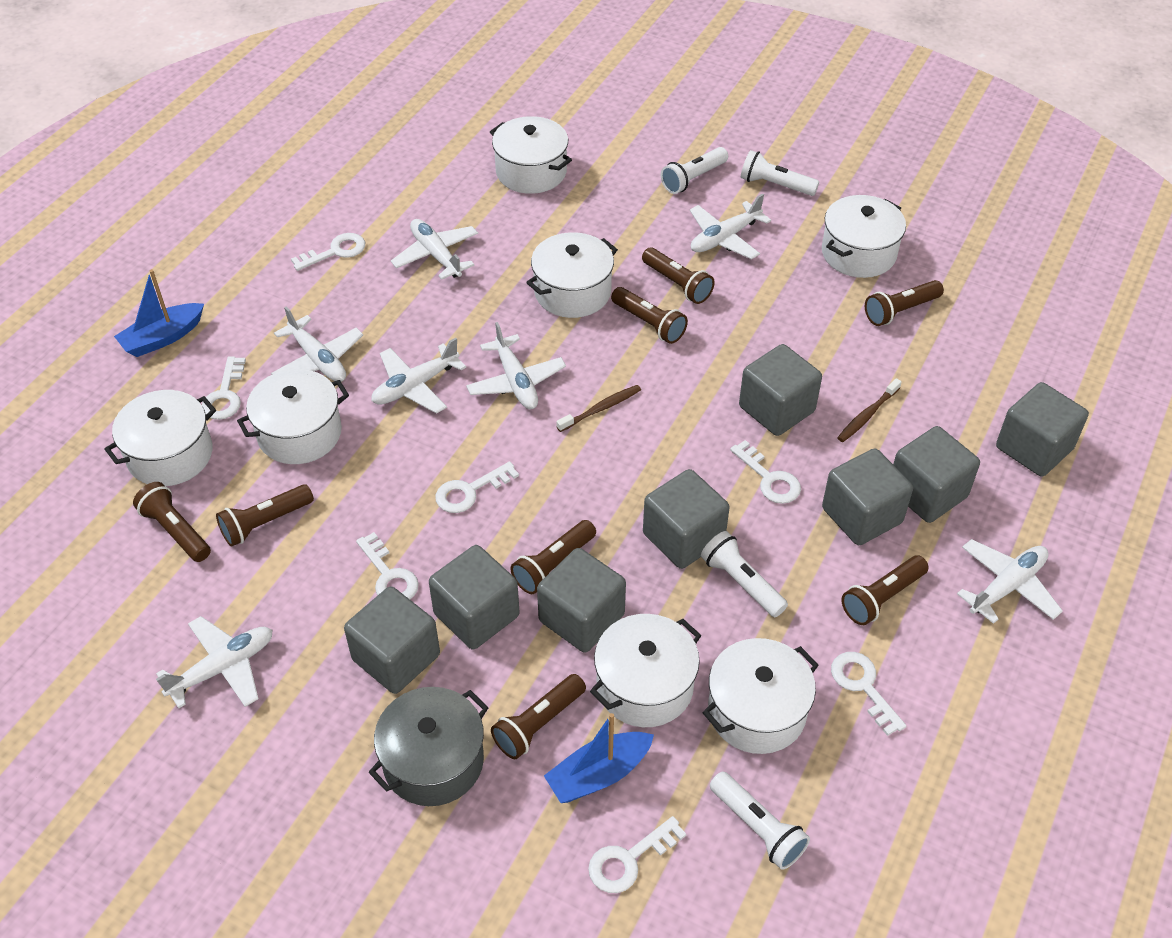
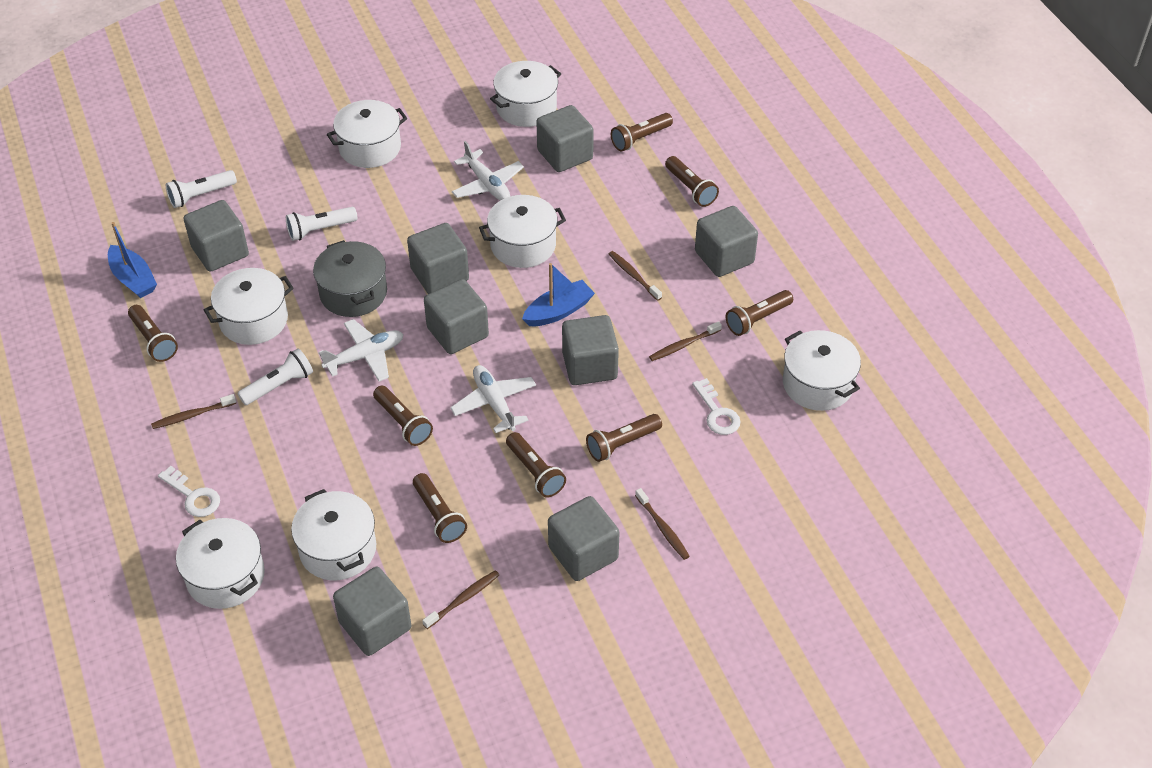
brown toothbrush: 2 -> 5
white flashlight: 4 -> 3
white key: 7 -> 2
white plane: 7 -> 3

